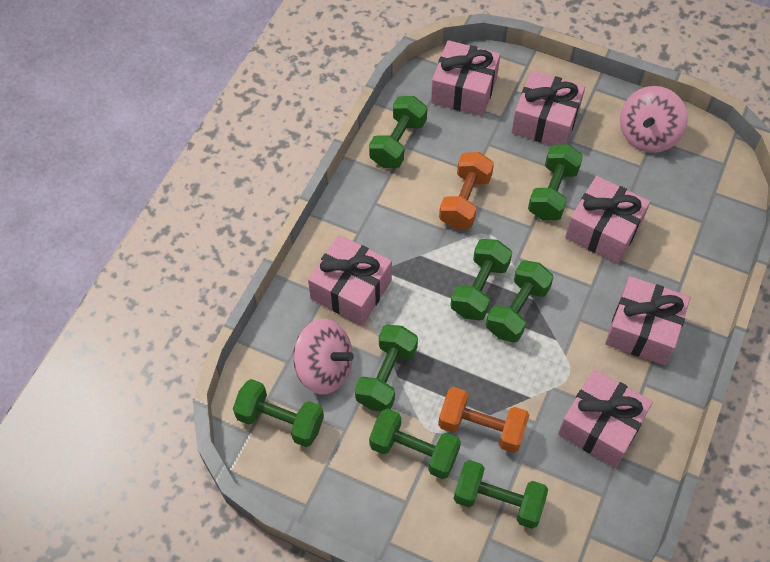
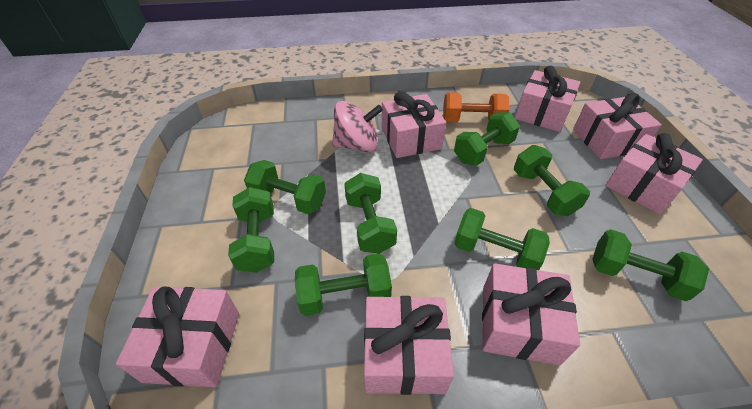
orange dumbbell: 2 -> 1
pink gift: 6 -> 7
pink spinning top: 2 -> 1

